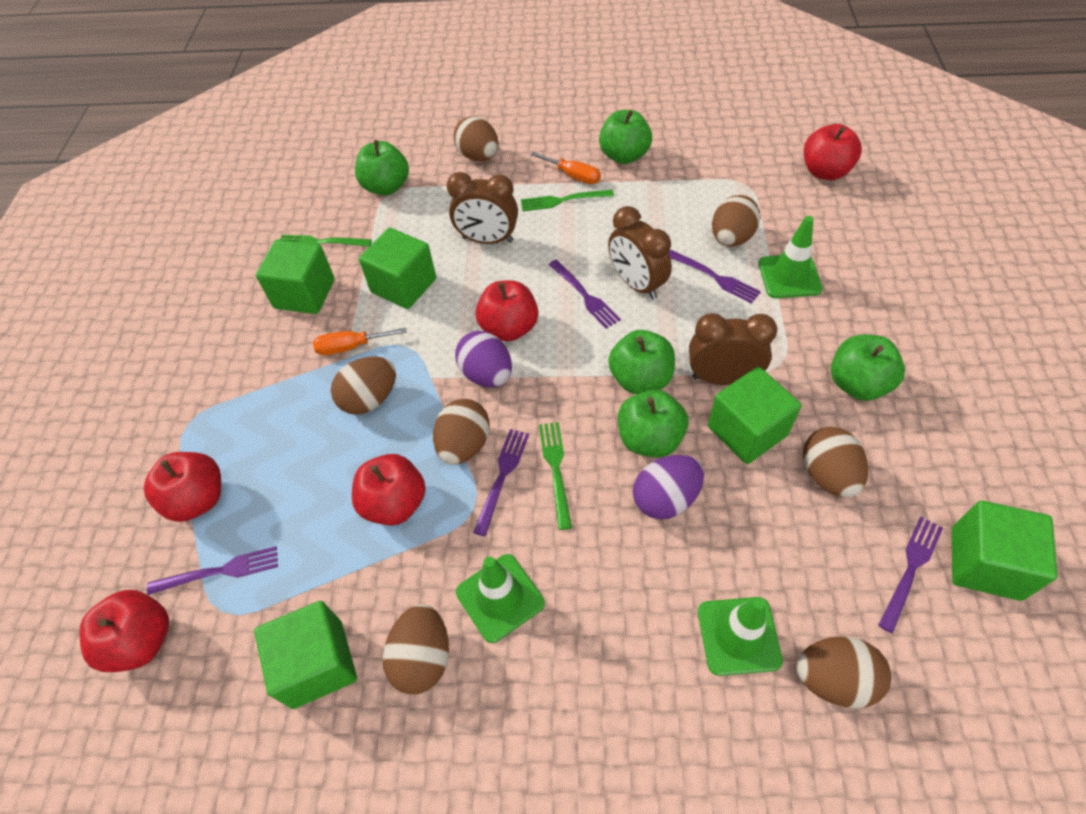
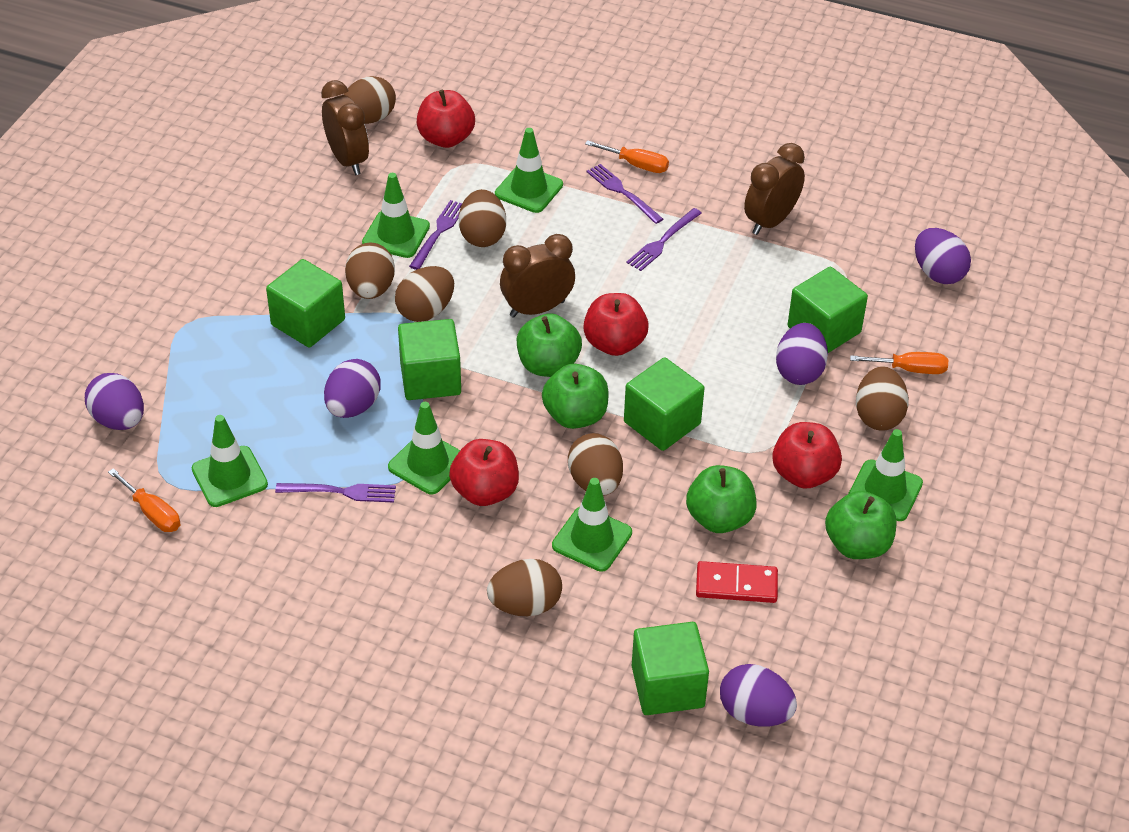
green apple: 5 -> 4
green fork: 3 -> 0
green traffic cone: 3 -> 6
orange screwdriver: 2 -> 3
purple egg: 2 -> 5
purple fork: 5 -> 4
red apple: 5 -> 4
red domino: 0 -> 1

